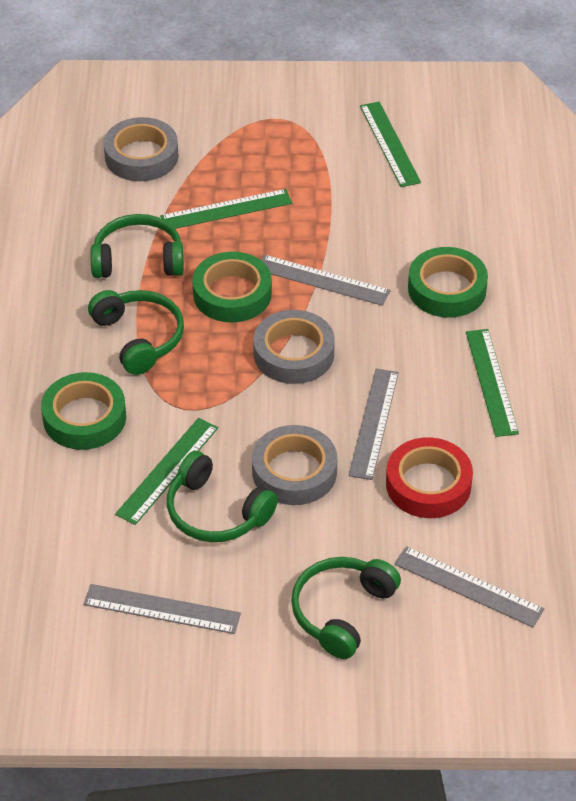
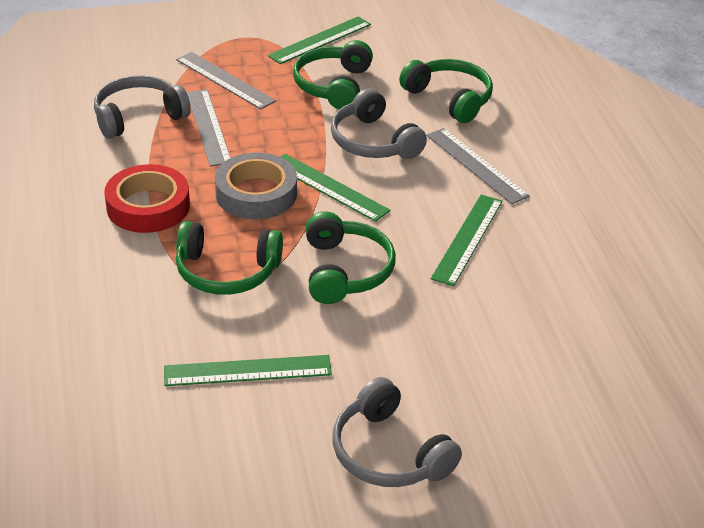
green tape: 3 -> 0
grey headphones: 0 -> 3
grey ruler: 4 -> 3
grey tape: 3 -> 1

